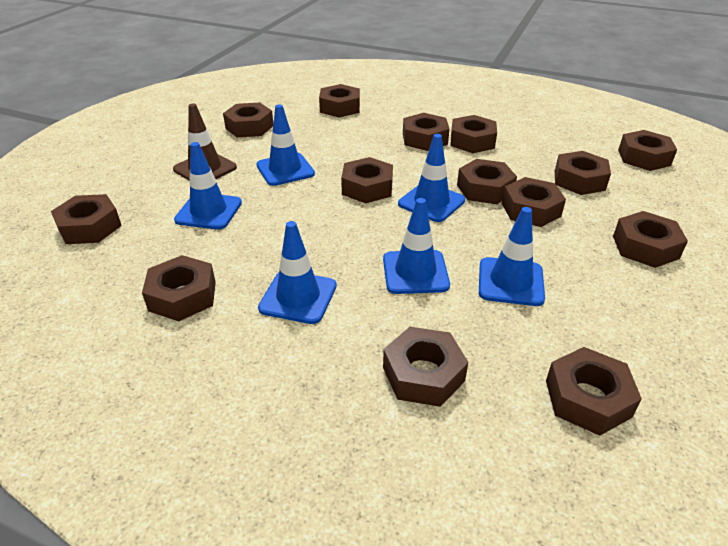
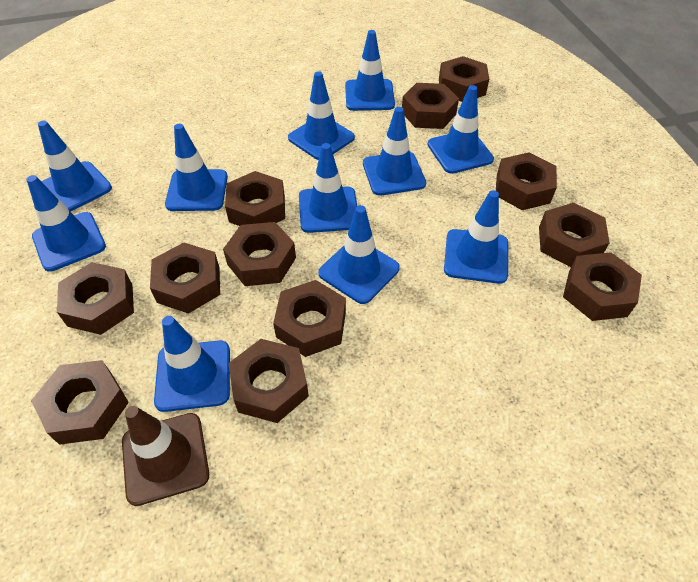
blue traffic cone: 6 -> 11
brown nut: 14 -> 12

